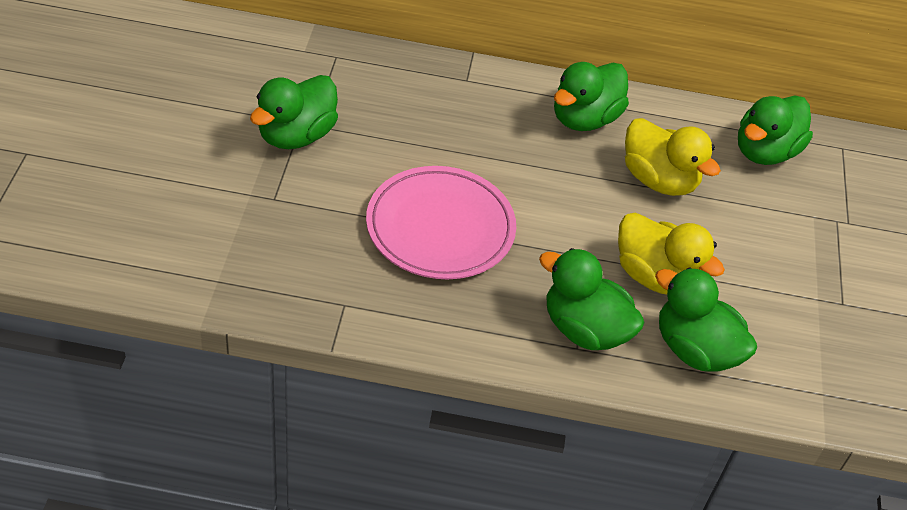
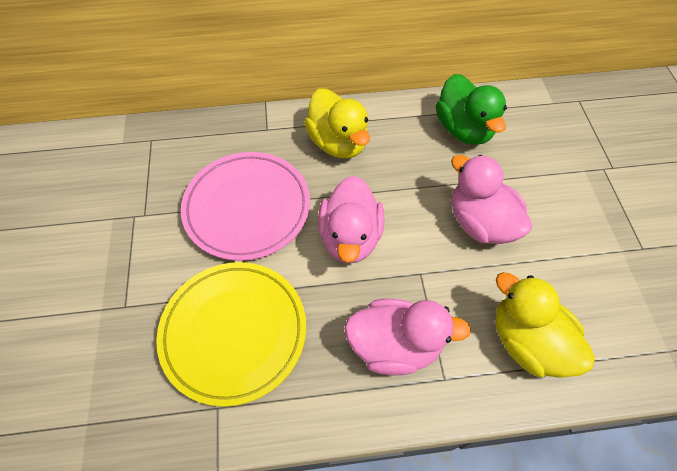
green duck: 5 -> 1
pink duck: 0 -> 3
yellow plate: 0 -> 1

